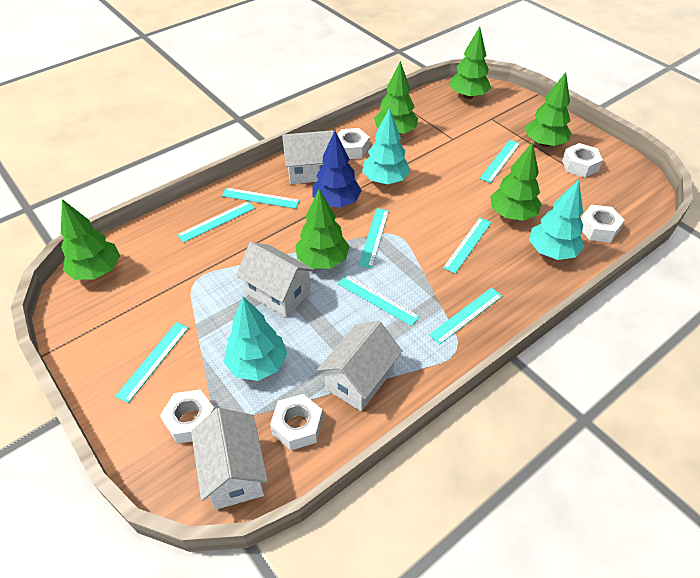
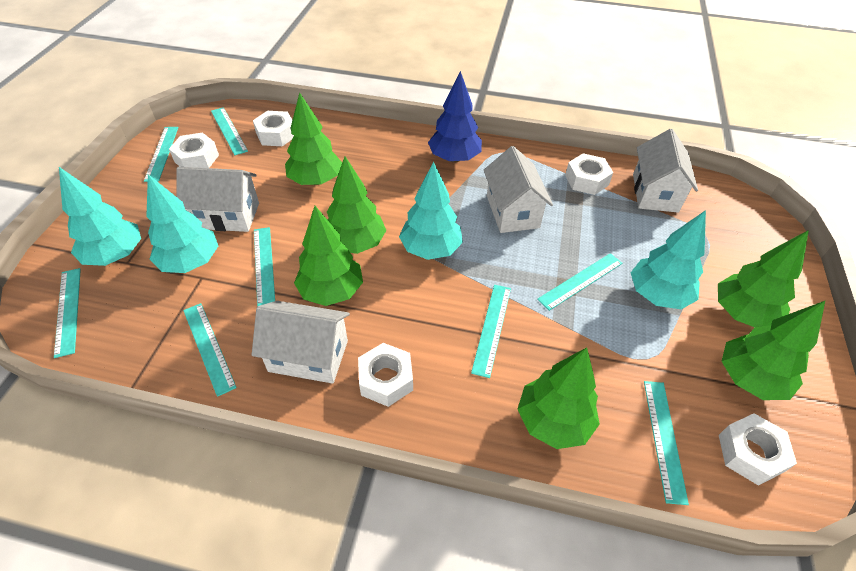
turquoise tree: 3 -> 4

